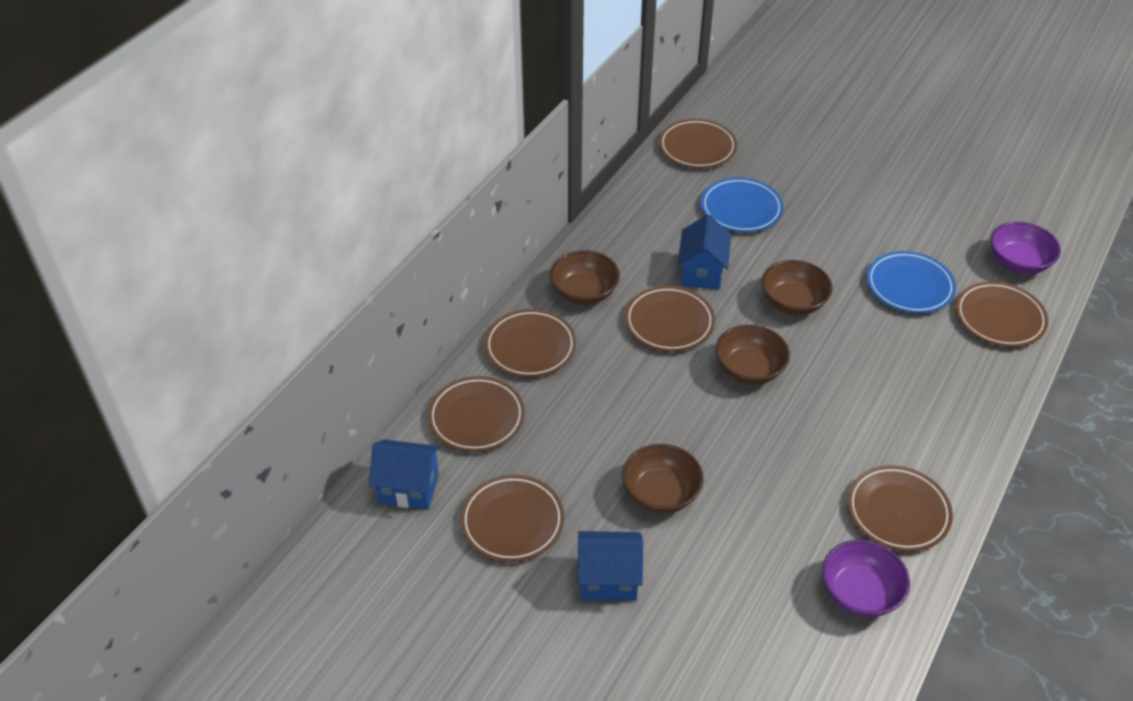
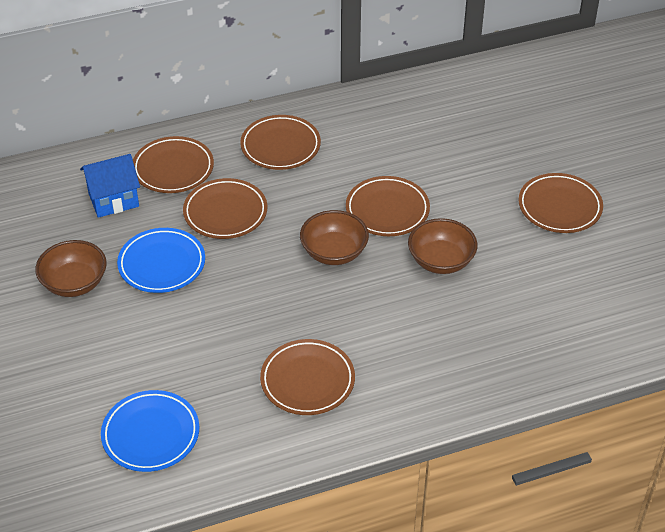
blue house: 3 -> 1
brown bowl: 4 -> 3
brown plate: 7 -> 6
purple bowl: 2 -> 0

